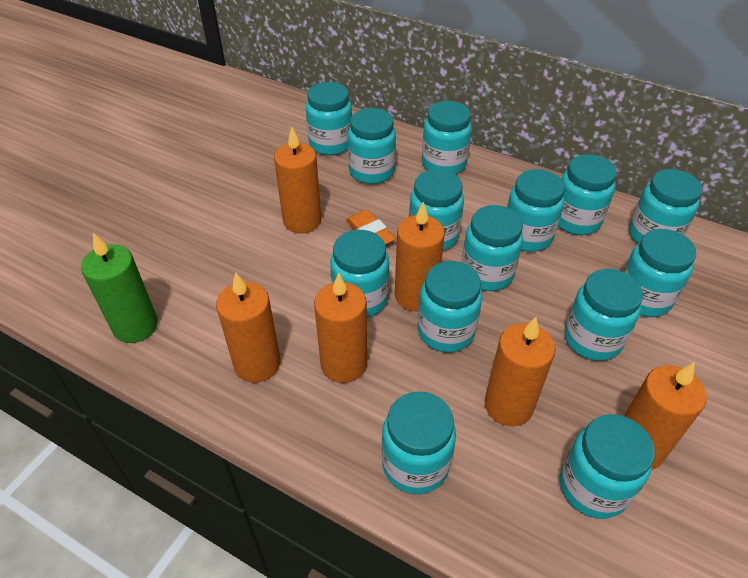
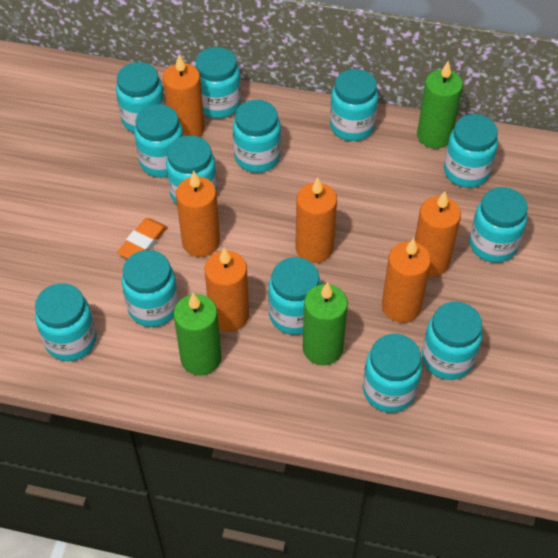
green candle: 1 -> 3
turquoise jar: 14 -> 13

